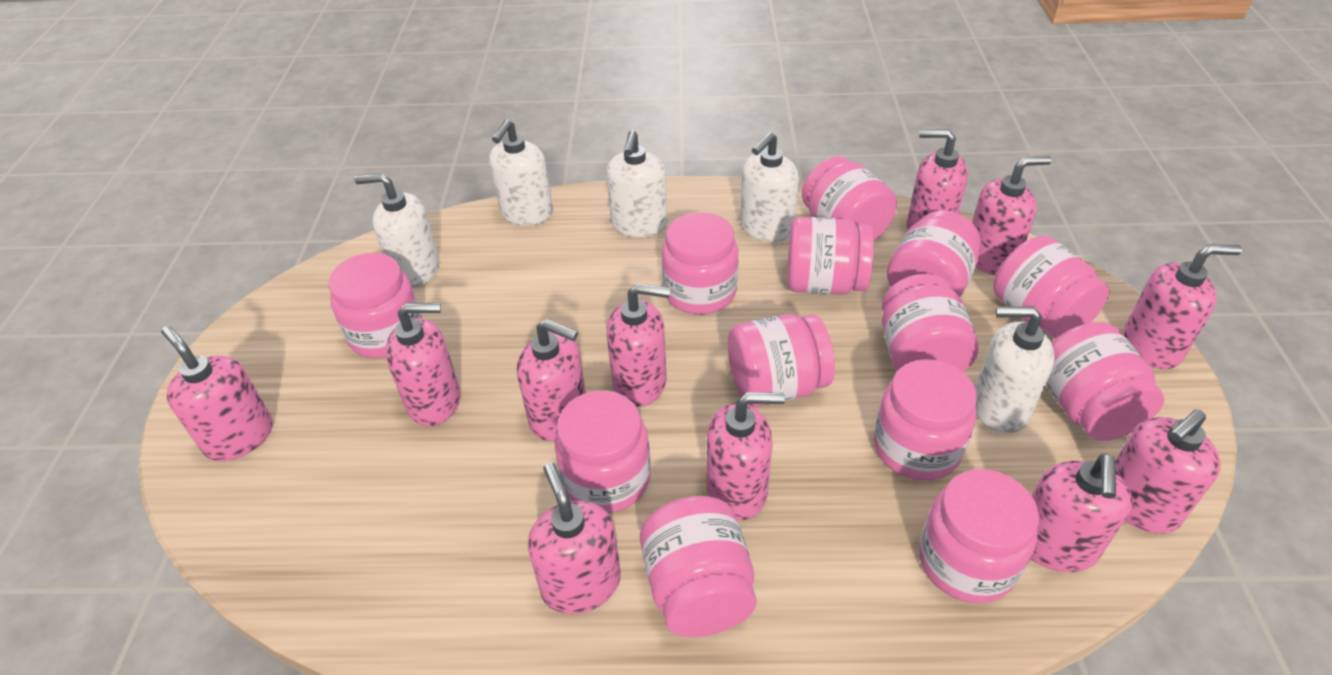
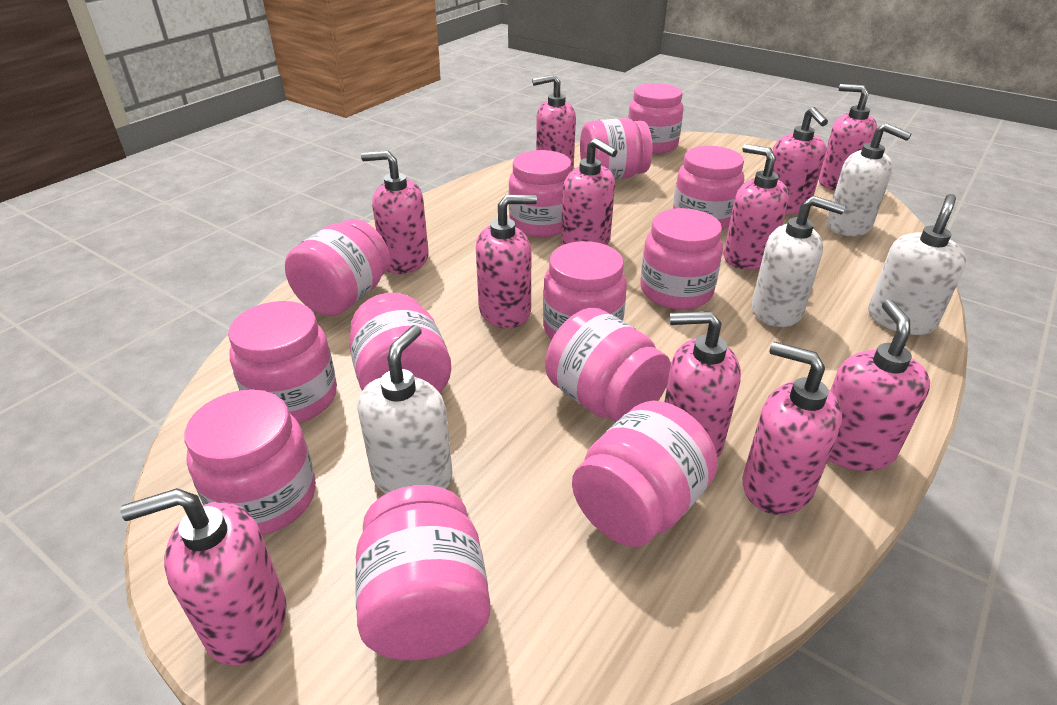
white soap dispenser: 5 -> 4

